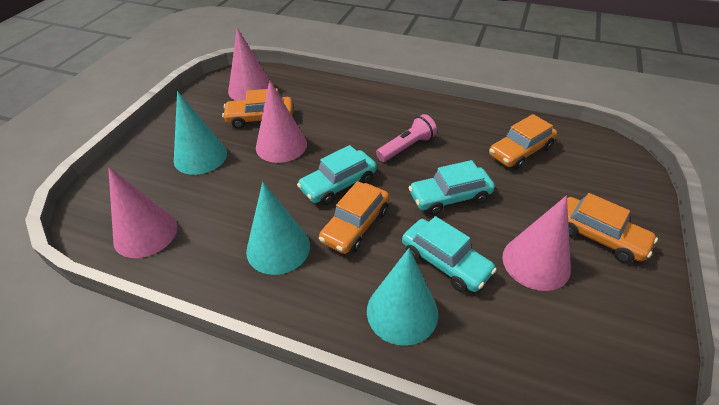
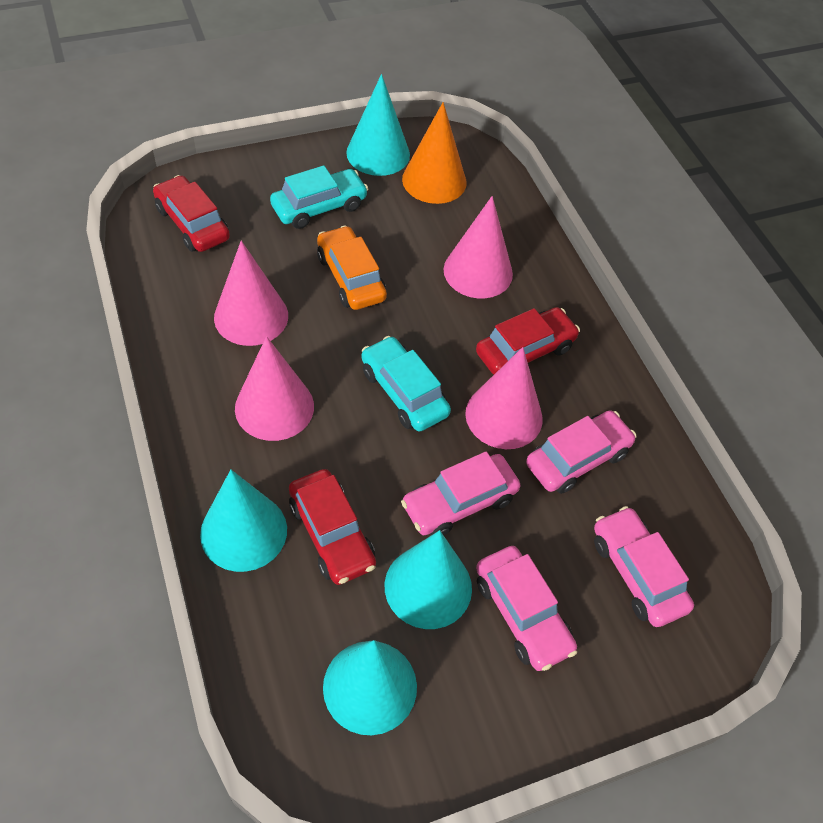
orange car: 4 -> 1
orange cone: 0 -> 1
pink car: 0 -> 4
pink flashlight: 1 -> 0
red car: 0 -> 3
turquoise car: 3 -> 2
turquoise cone: 3 -> 4

